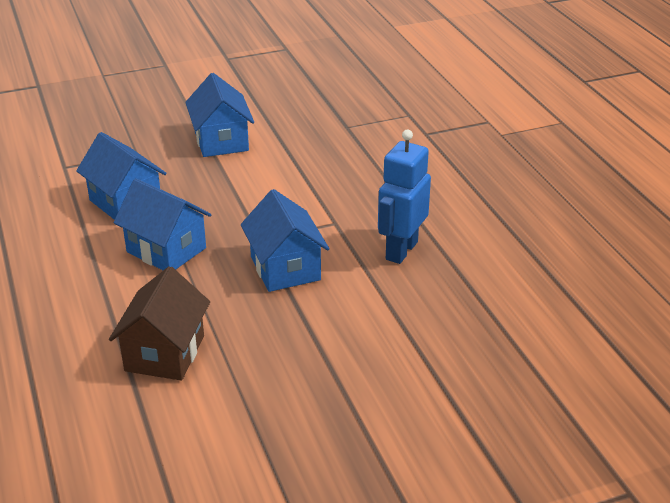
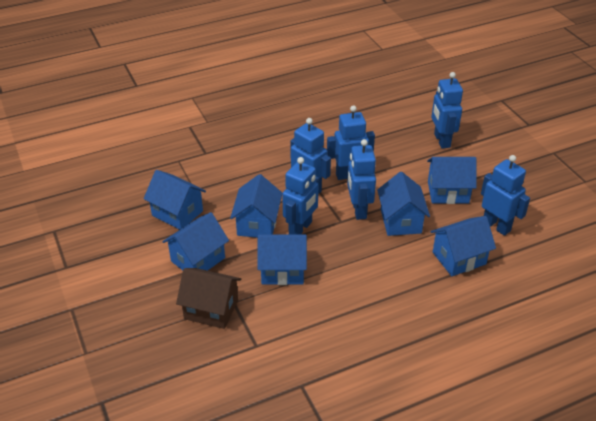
blue house: 4 -> 7
blue robot: 1 -> 6

